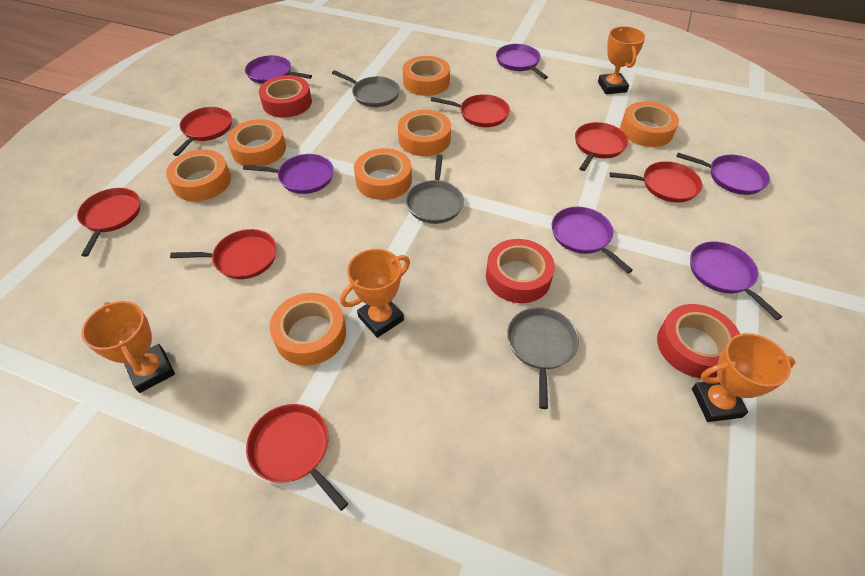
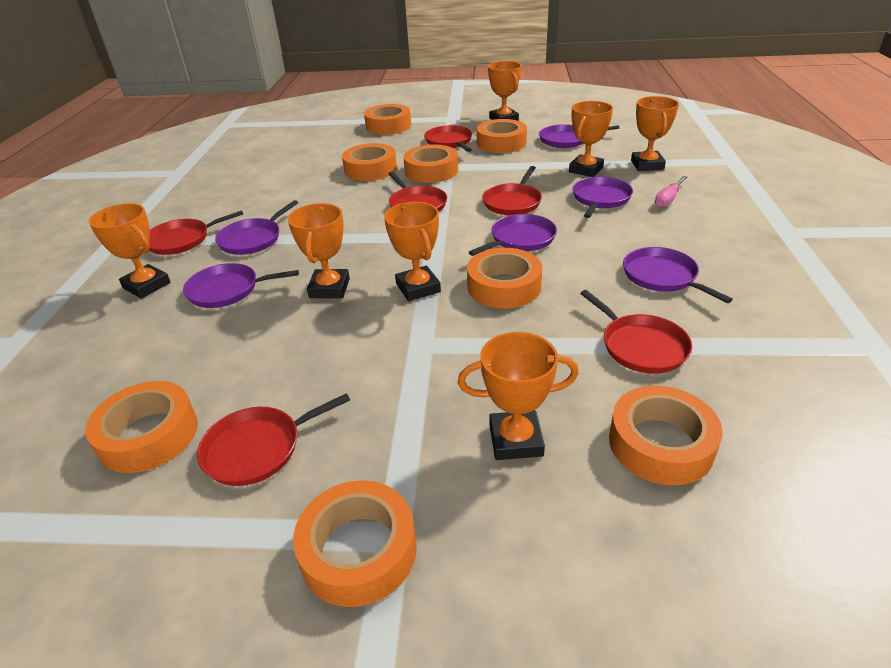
grey pan: 3 -> 0
orange tape: 7 -> 8
orange trophy: 4 -> 7
pink screwdriver: 0 -> 1
red pan: 7 -> 6
red tape: 3 -> 0

